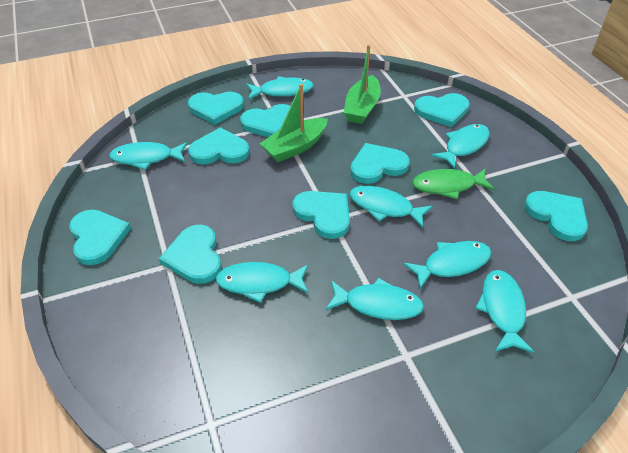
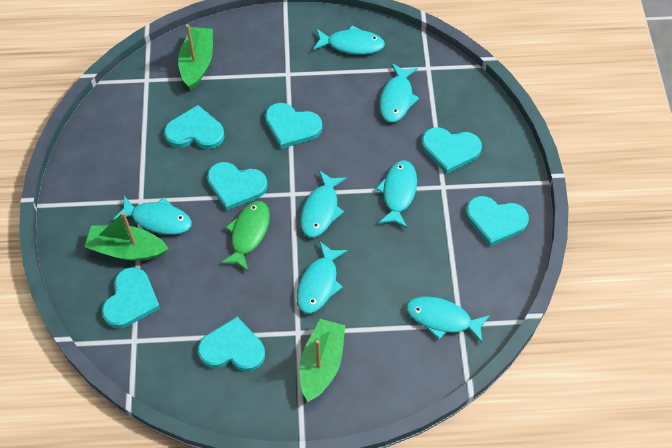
green boat: 2 -> 3
turquoise fish: 8 -> 7
turquoise heart: 9 -> 7

